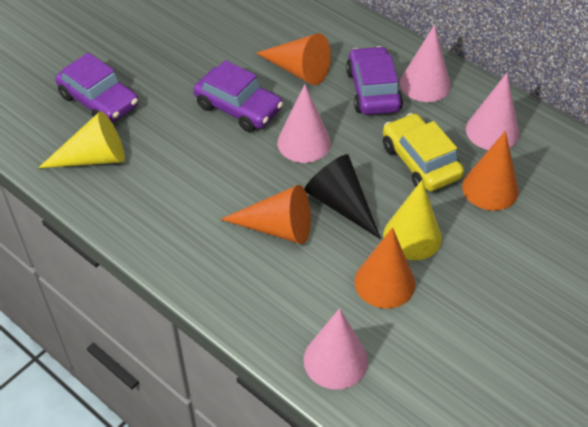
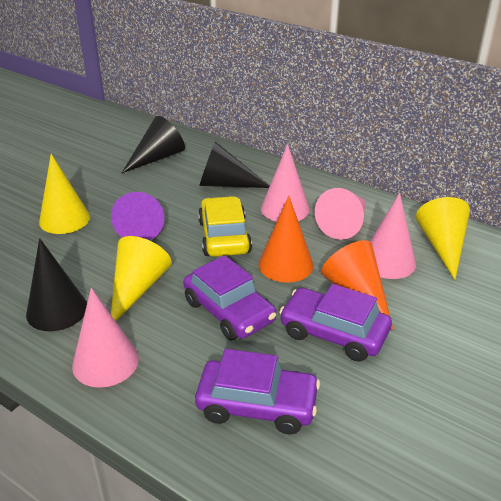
black cone: 1 -> 3
orange cone: 4 -> 2
purple cone: 0 -> 1
yellow cone: 2 -> 3

